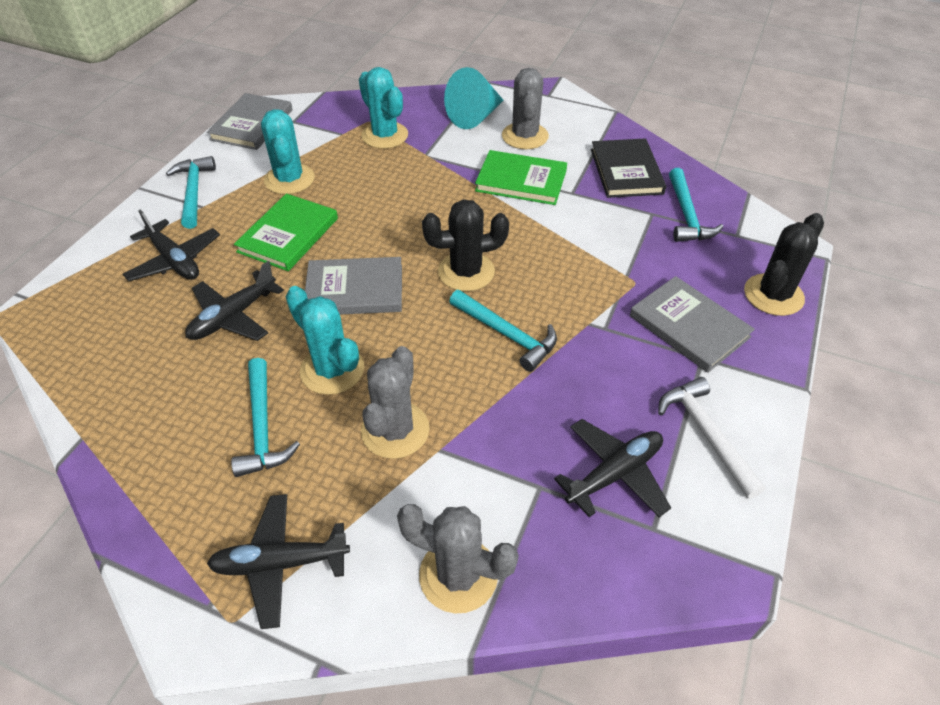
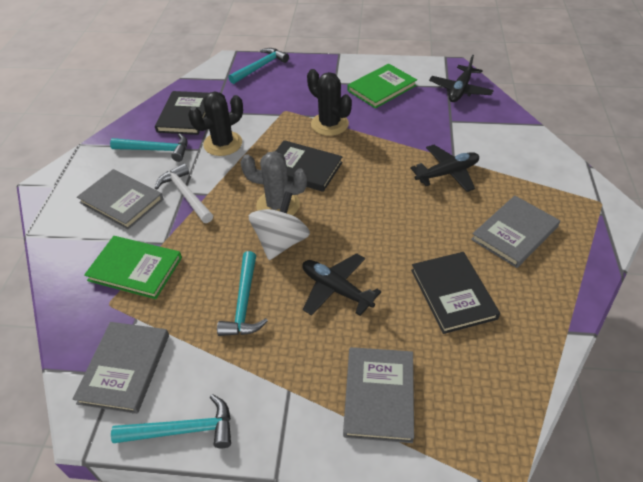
black book: 1 -> 3
black plane: 4 -> 3
grey book: 3 -> 4
grey cactus: 3 -> 1
turquoise cactus: 3 -> 0
turquoise cone: 1 -> 0
white spinning top: 0 -> 1

